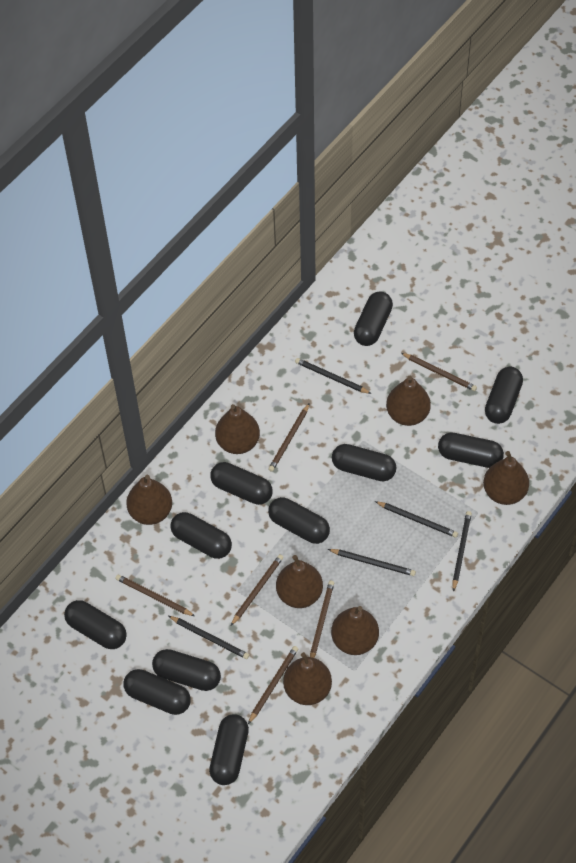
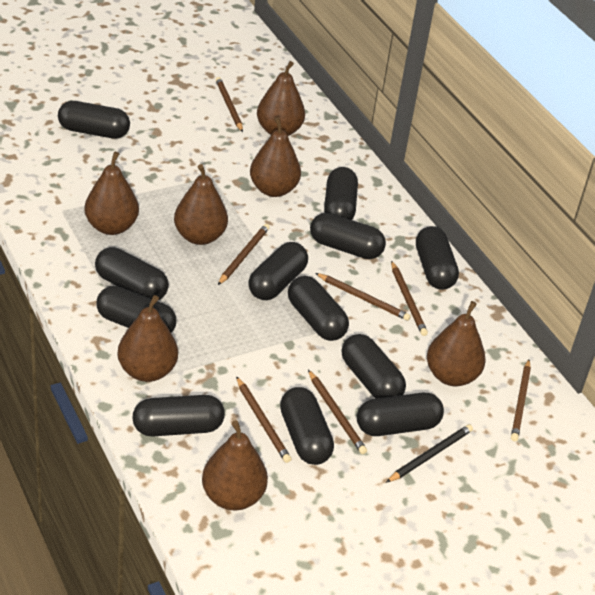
black capsule: 11 -> 12
black pencil: 5 -> 1
brown pencil: 6 -> 7

